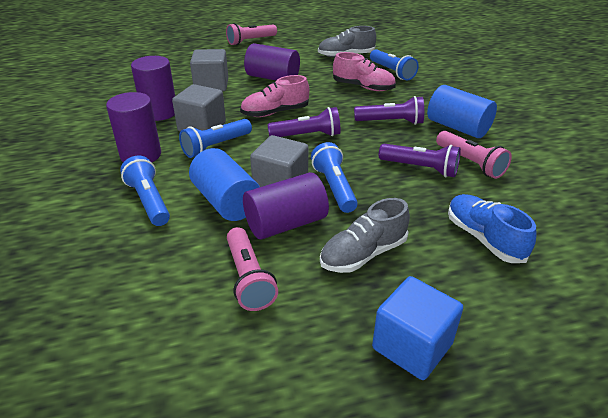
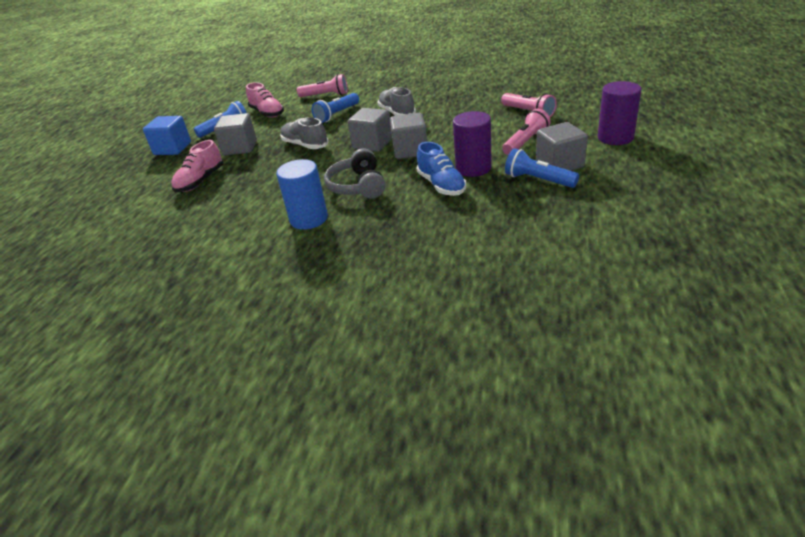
blue cylinder: 2 -> 1
blue flashlight: 4 -> 3
grey cube: 3 -> 4
grey headphones: 0 -> 1
purple cylinder: 4 -> 2
purple flashlight: 3 -> 0

